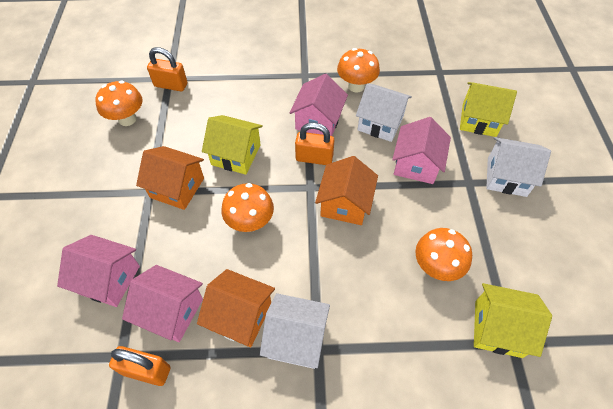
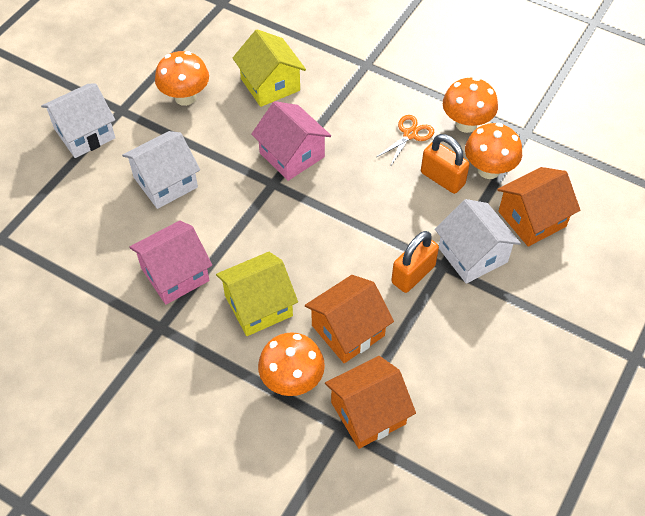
orange padlock: 3 -> 2
orange scissors: 0 -> 1
pink house: 4 -> 2
yellow house: 3 -> 2

